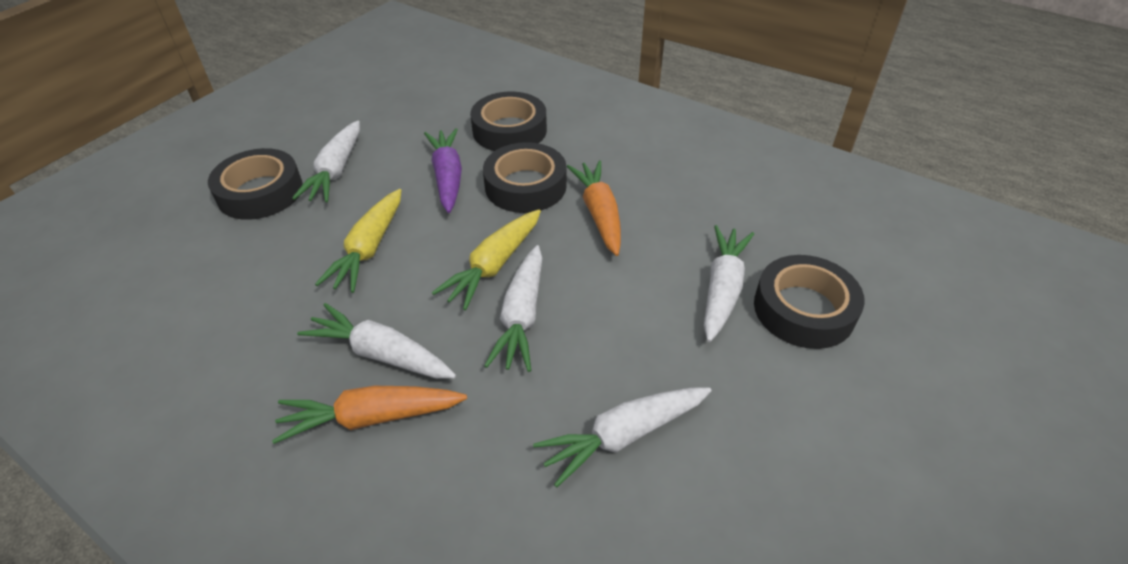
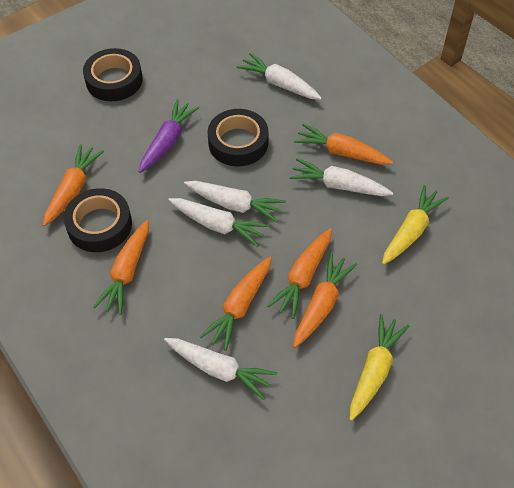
black tape: 4 -> 3
orange carrot: 2 -> 6

